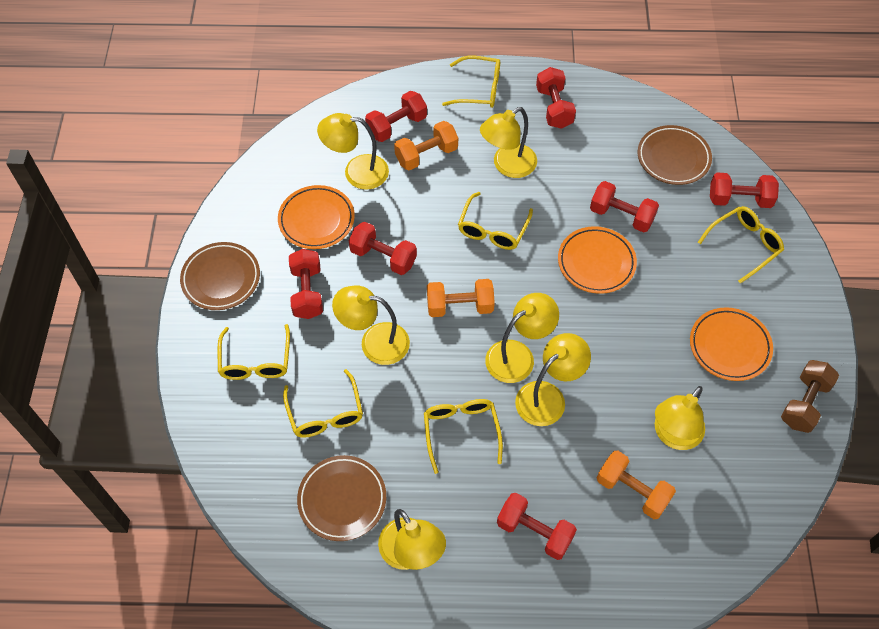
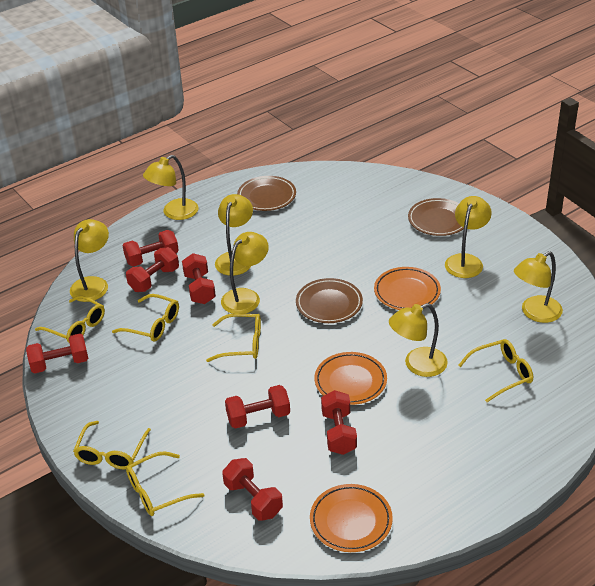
brown dumbbell: 1 -> 0
orange dumbbell: 3 -> 0

